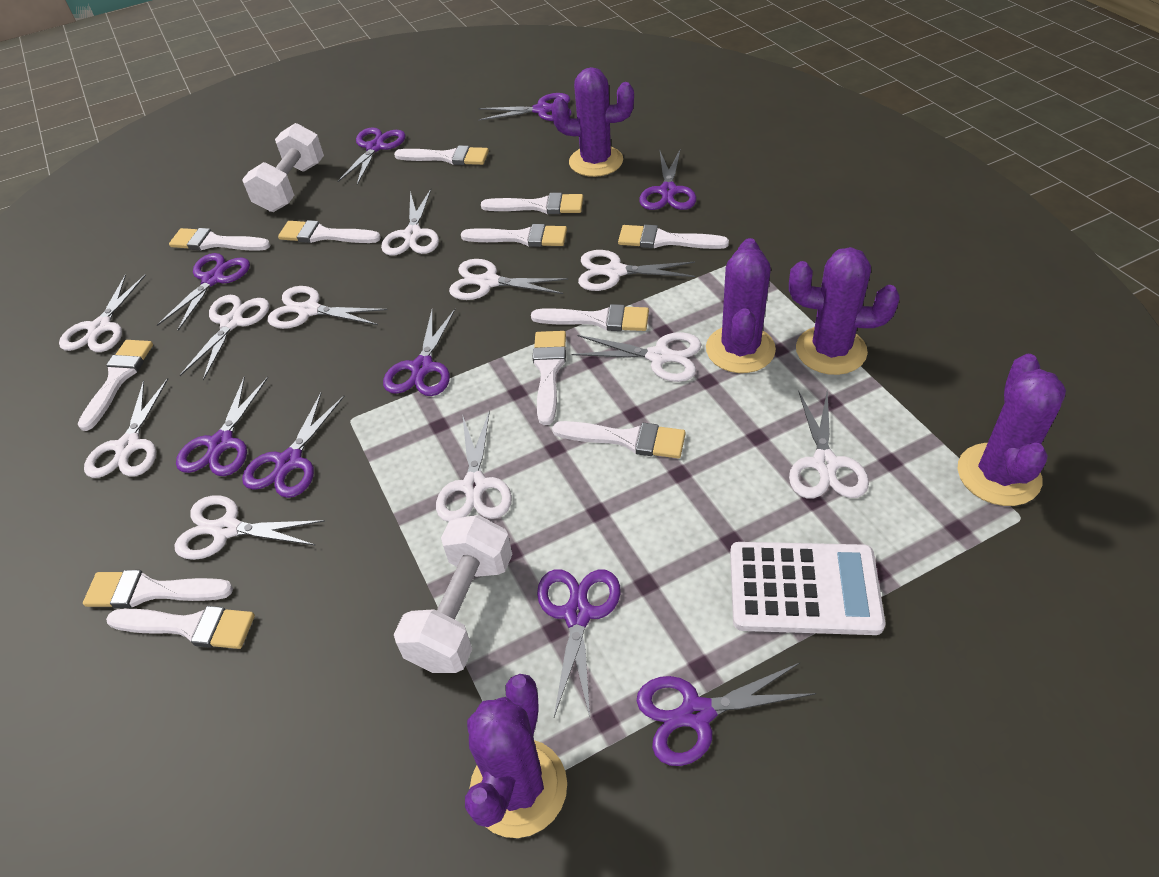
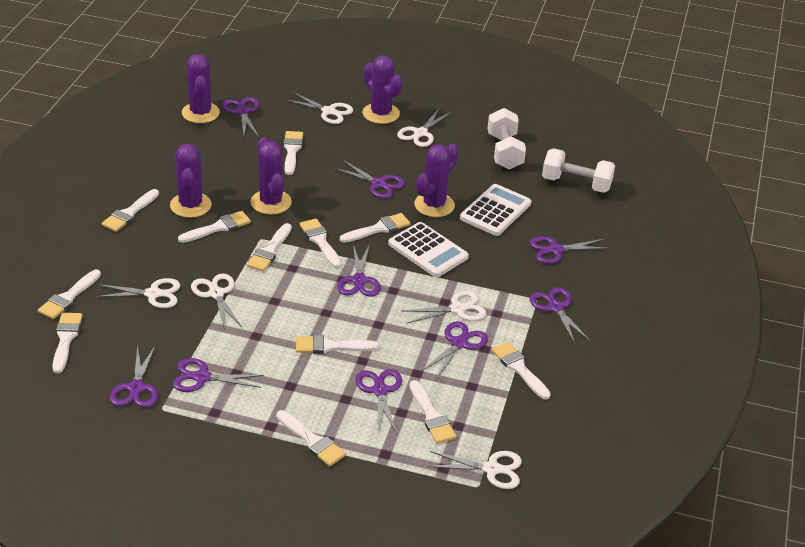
white calculator: 1 -> 2
white scissors: 11 -> 6

